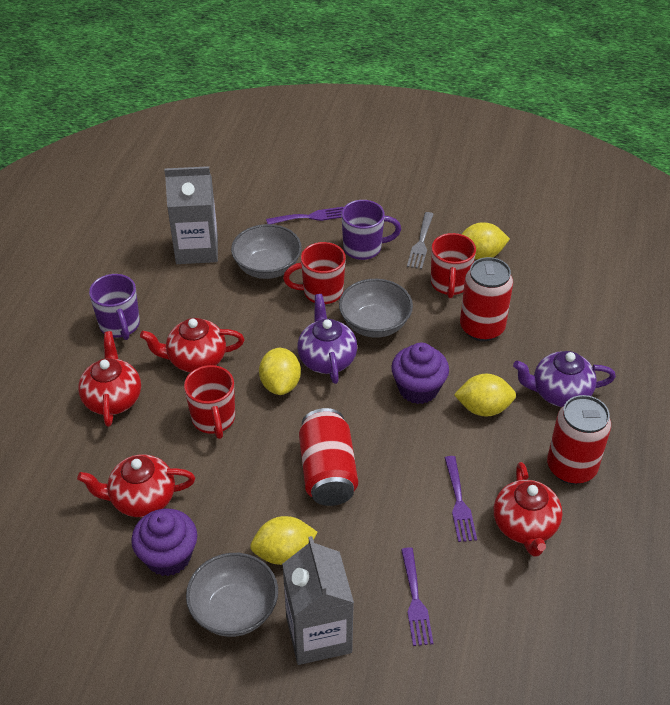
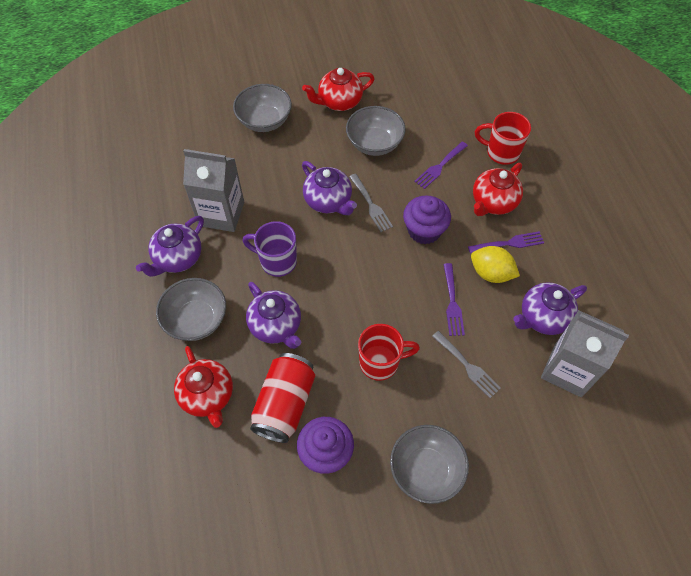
grey bowl: 3 -> 4
grey fork: 1 -> 2
purple mug: 2 -> 1
purple teapot: 2 -> 4
red can: 3 -> 1
red mug: 3 -> 2
red teapot: 4 -> 3
yellow lemon: 4 -> 1

